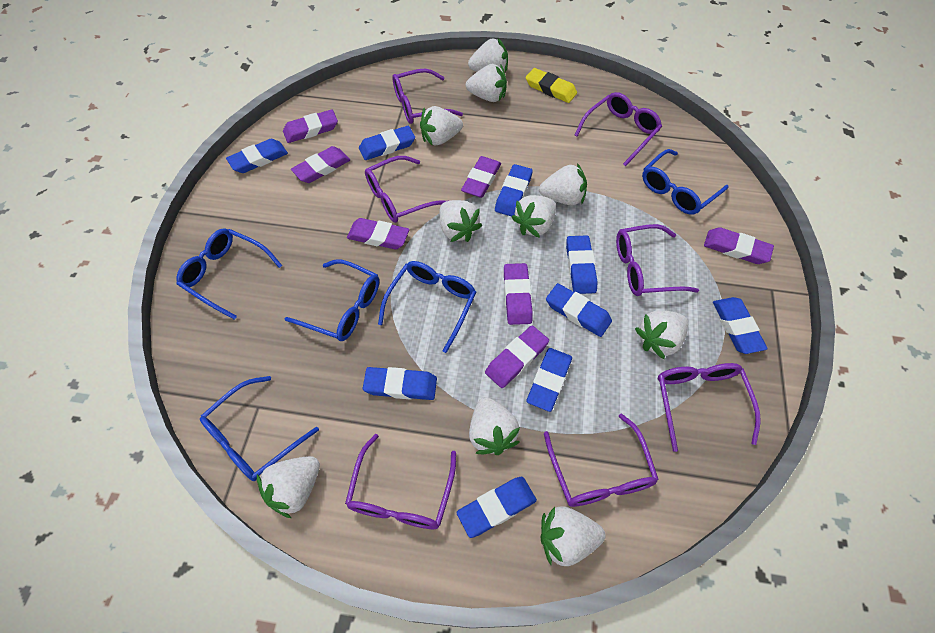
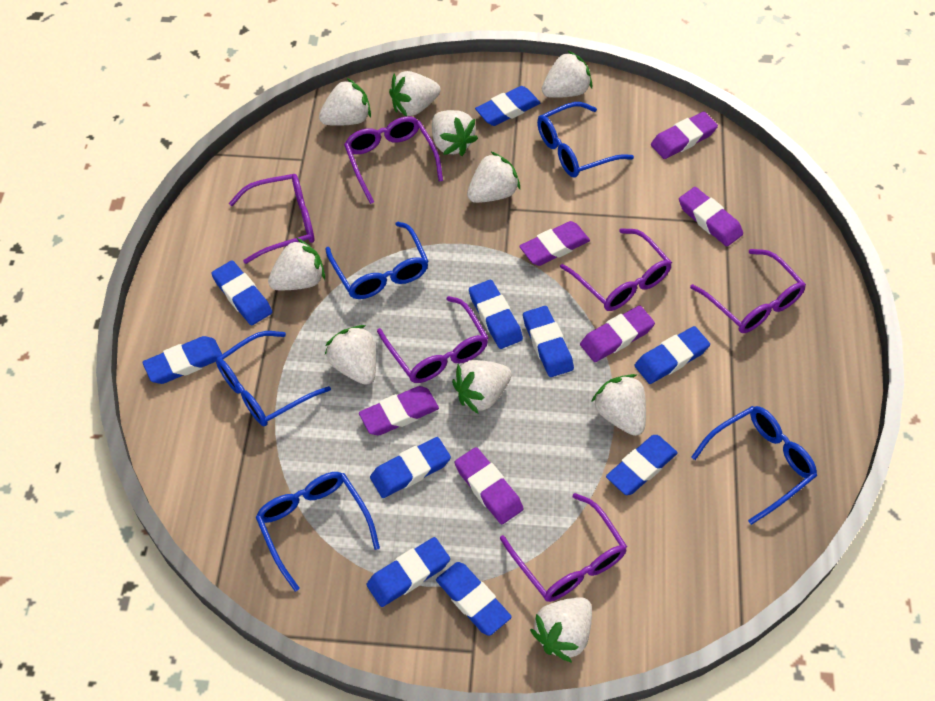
blue eraser: 9 -> 10
purple eraser: 7 -> 6
purple glasses: 7 -> 6
yellow eraser: 1 -> 0

